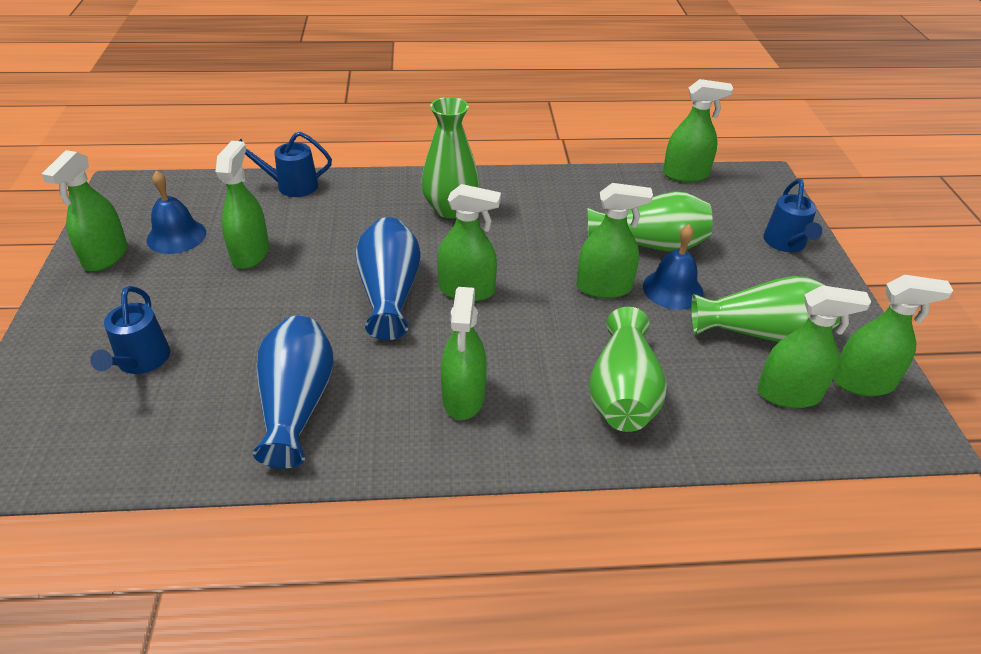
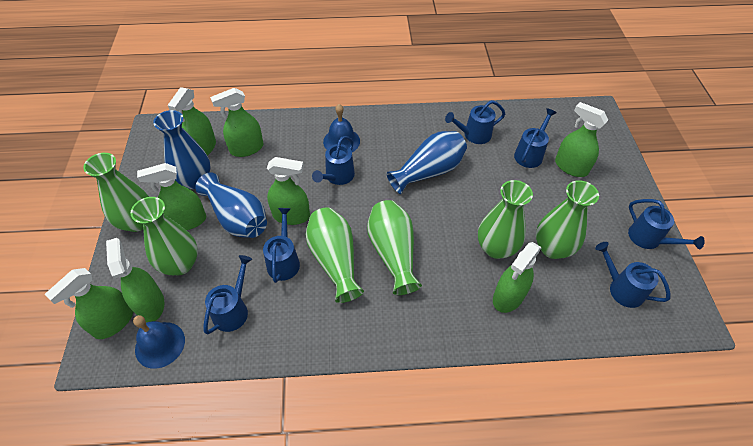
blue vase: 2 -> 3
blue watering can: 3 -> 7
green vase: 4 -> 6

